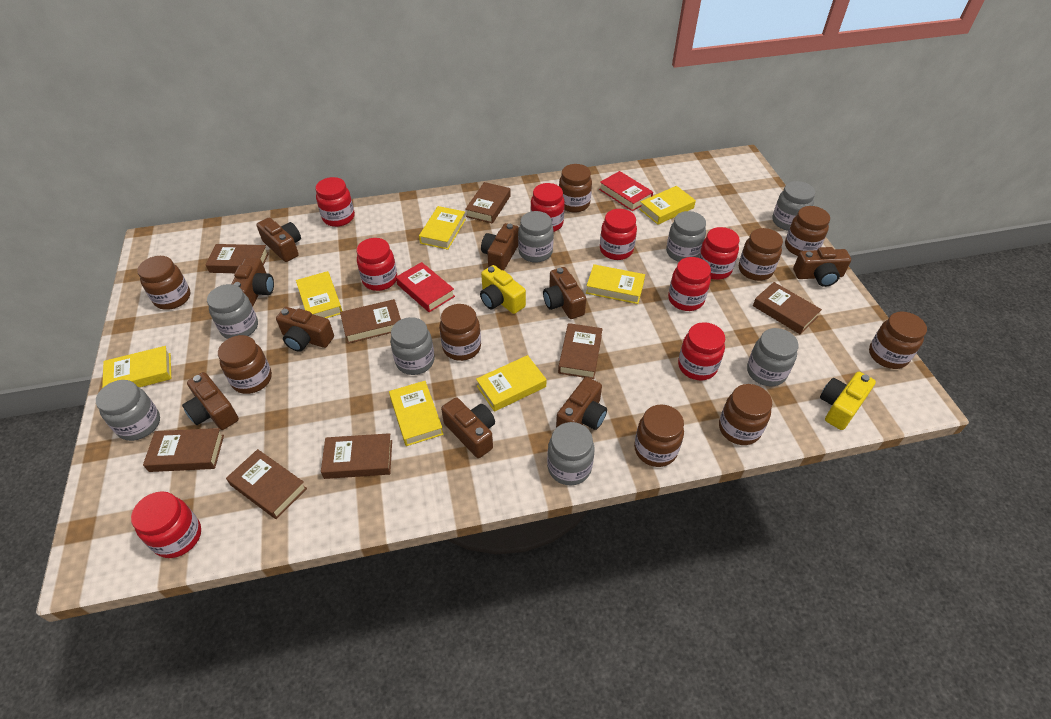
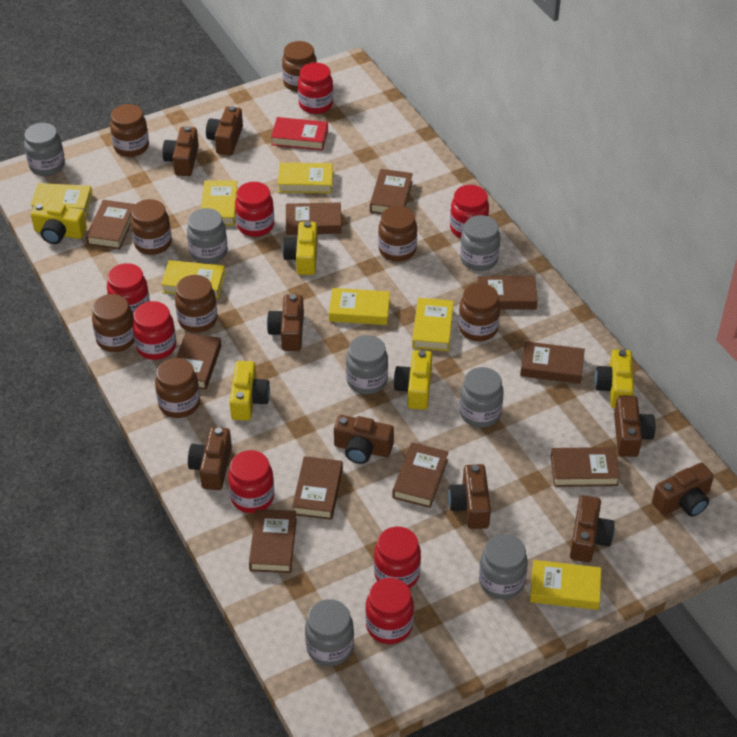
brown book: 8 -> 10
brown jar: 9 -> 8
grey jar: 8 -> 7
red book: 2 -> 1
yellow camera: 2 -> 5

